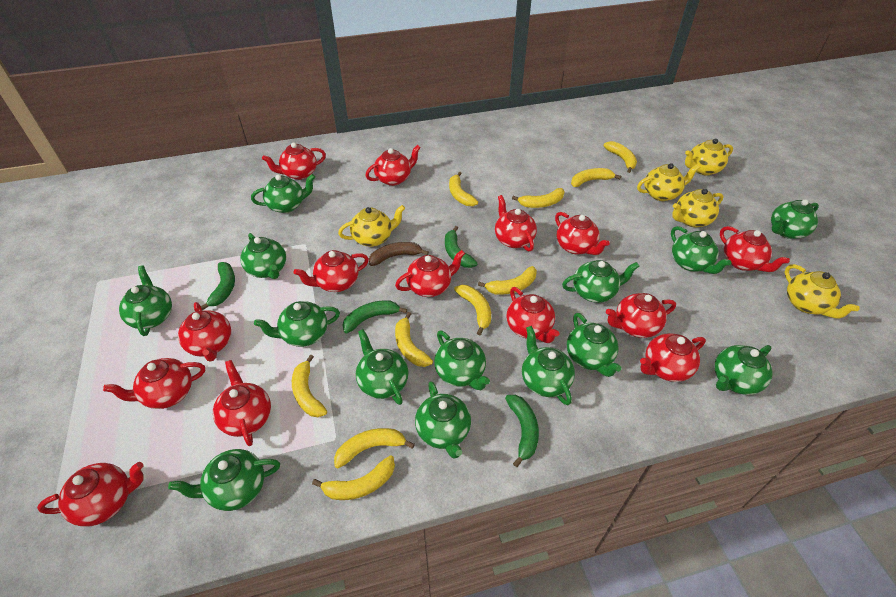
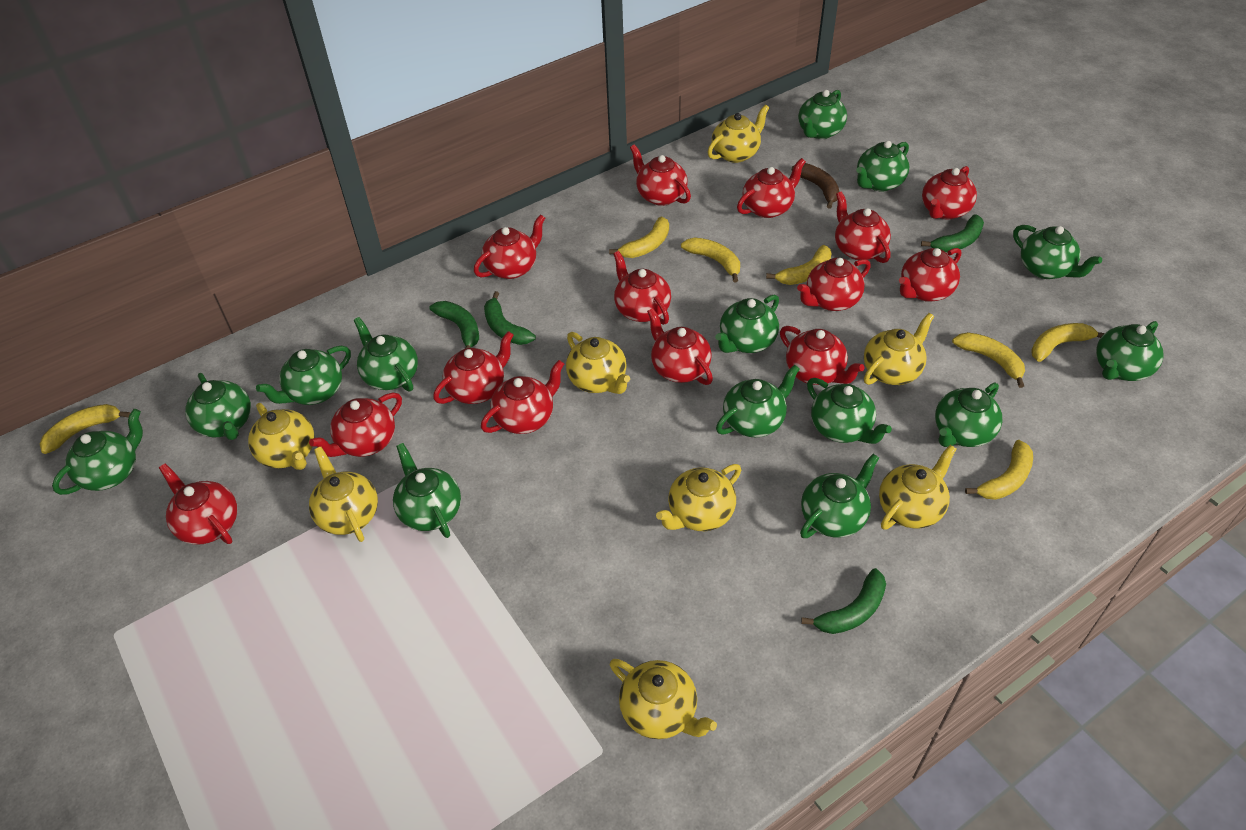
yellow banana: 10 -> 7
yellow teapot: 5 -> 8

